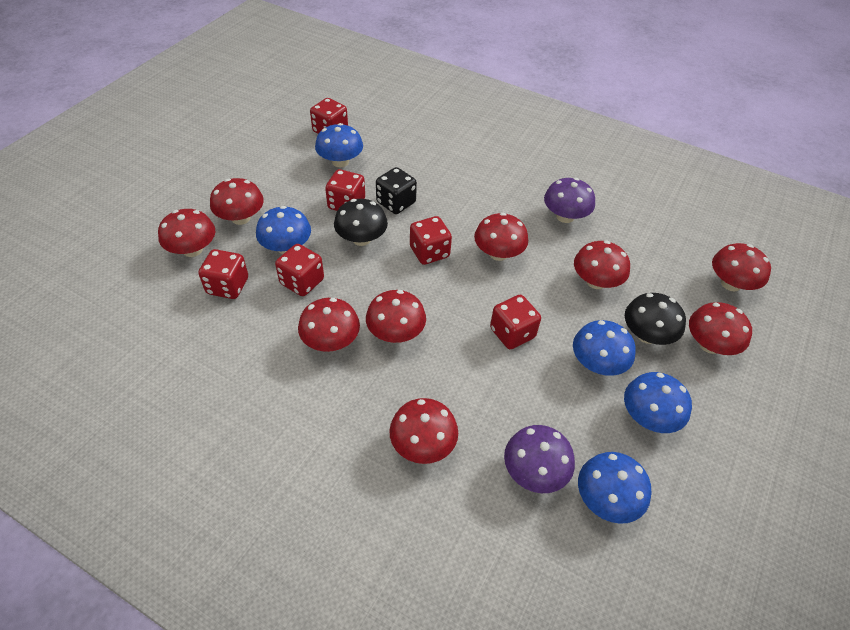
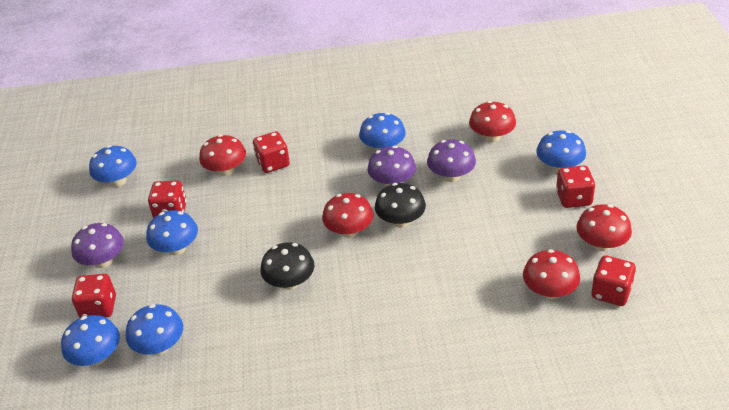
black dice: 1 -> 0
blue mushroom: 5 -> 6
purple mushroom: 2 -> 3
red dice: 6 -> 5
red mushroom: 9 -> 5

